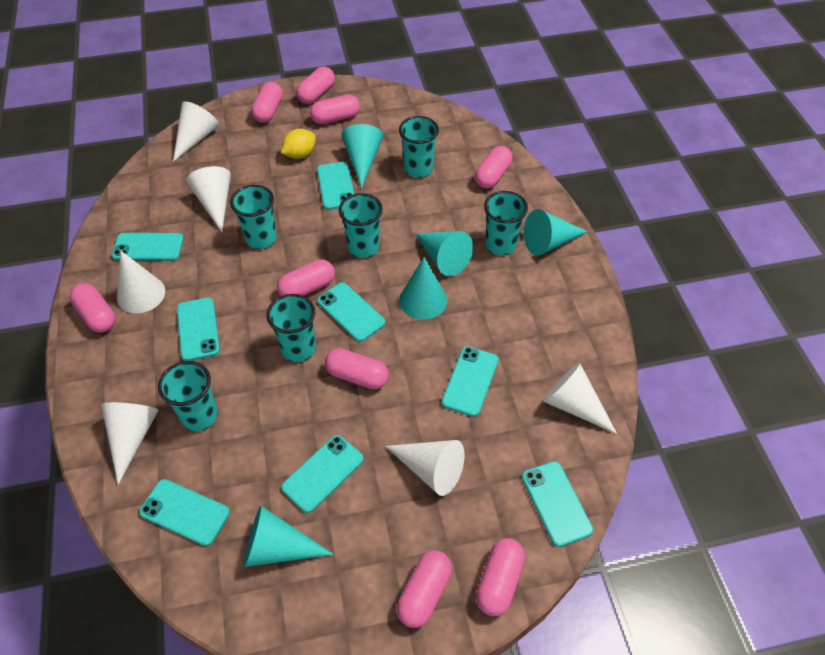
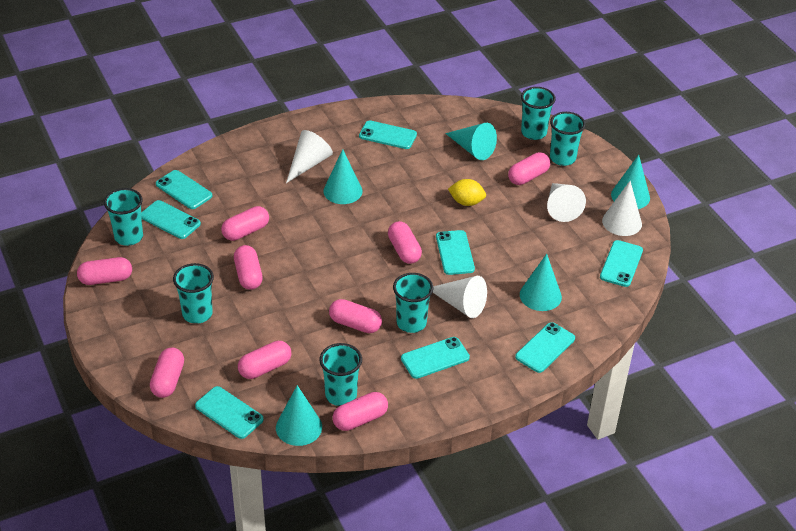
white cone: 6 -> 4

